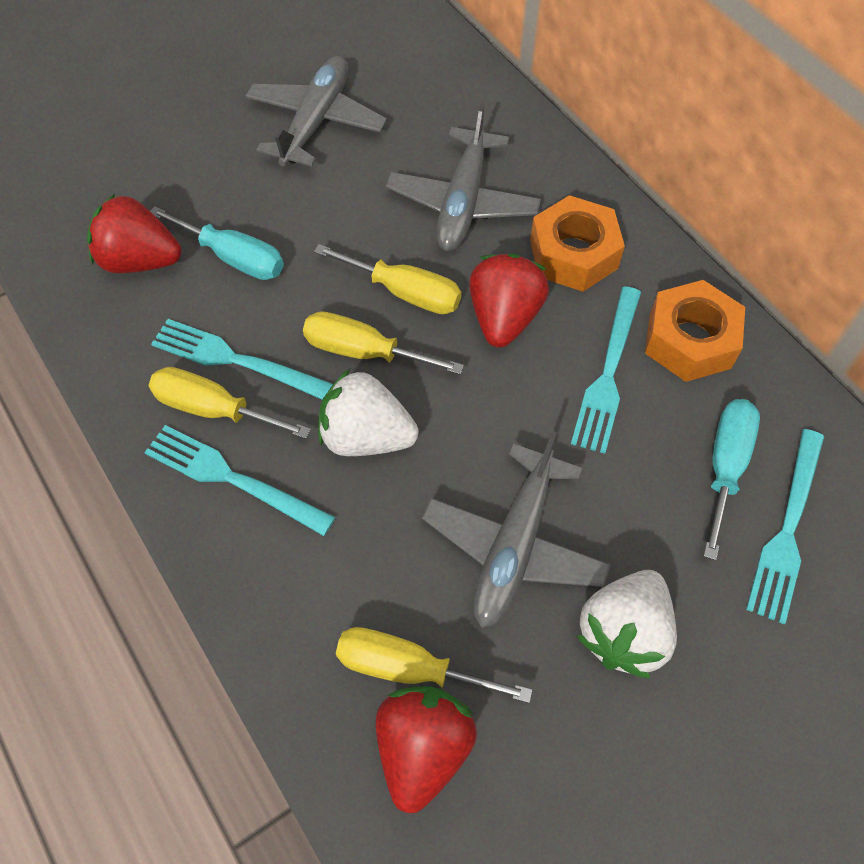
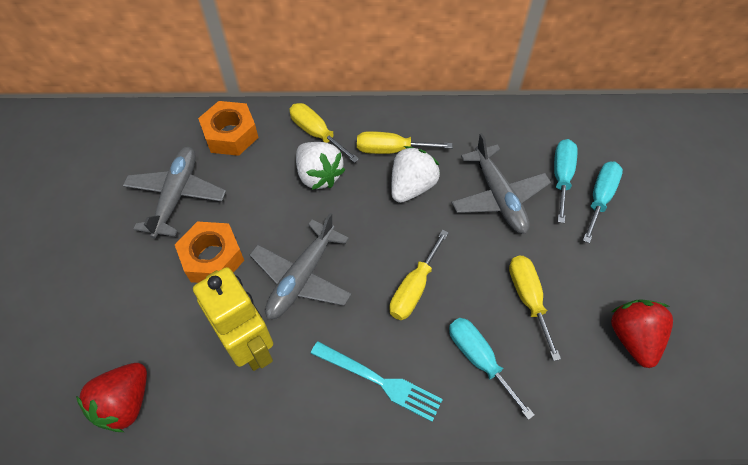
red strawberry: 3 -> 2
turquoise fork: 4 -> 1
turquoise screwdriver: 2 -> 3
yellow robot: 0 -> 1

